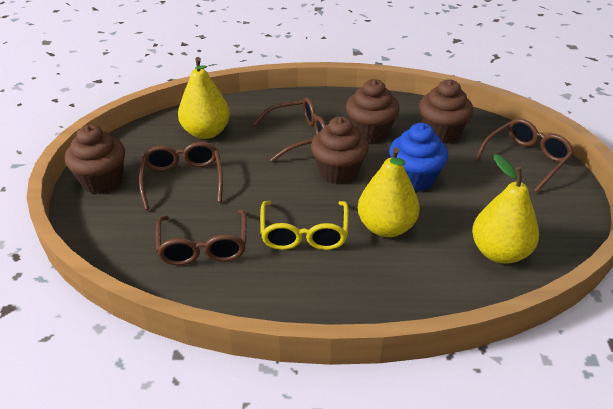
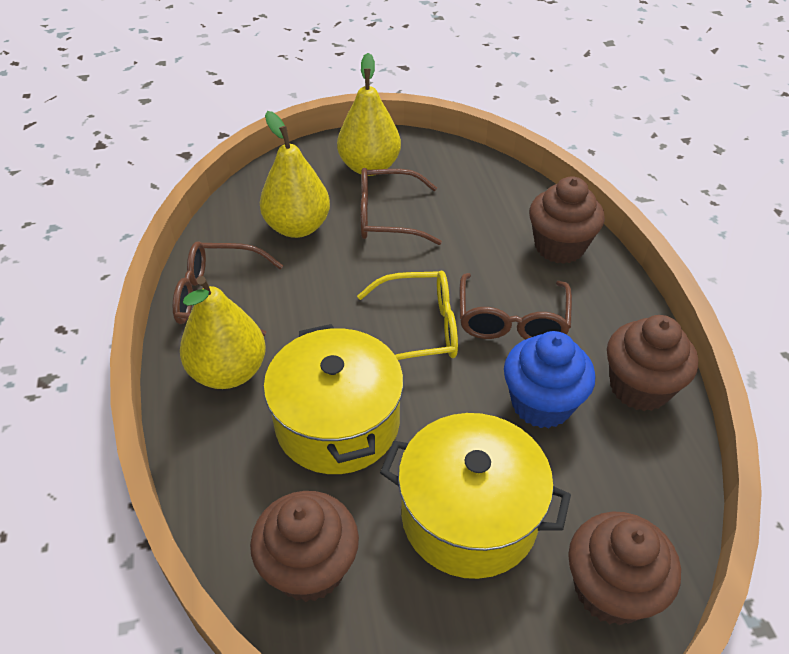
brown glasses: 4 -> 3
yellow pot: 0 -> 2

